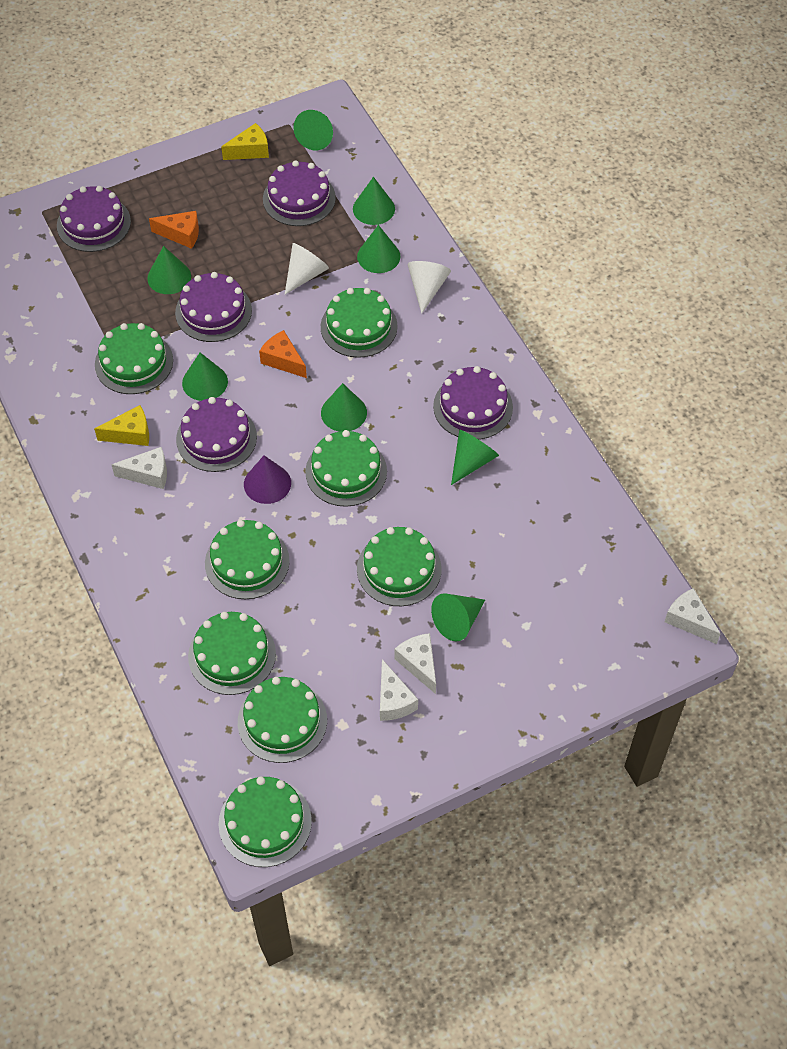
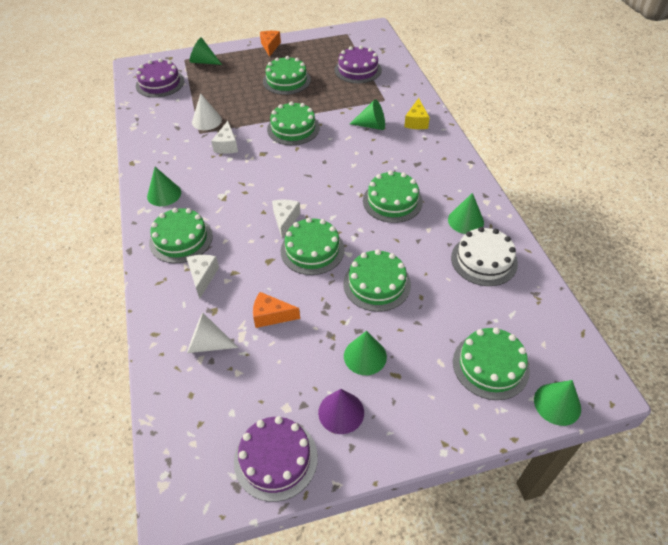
green cake: 8 -> 7
green cone: 8 -> 6
purple cake: 5 -> 3
white cake: 0 -> 1
white cheese: 4 -> 3
yellow cheese: 2 -> 1

